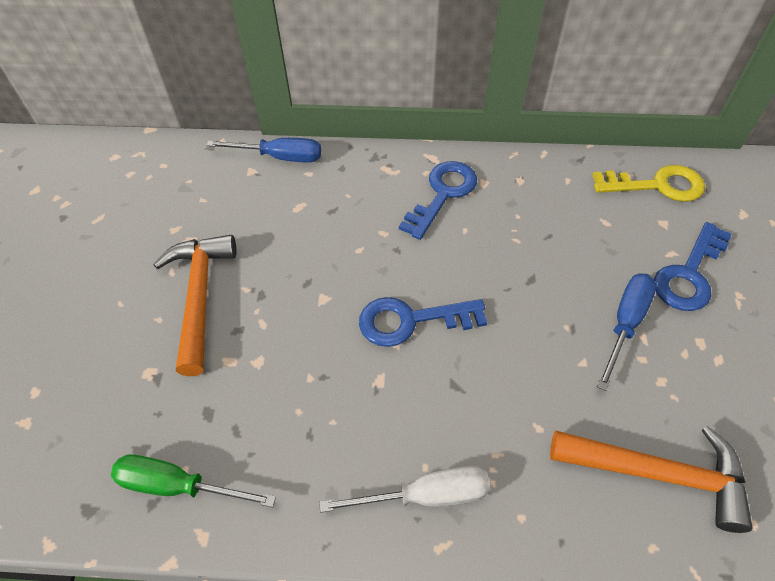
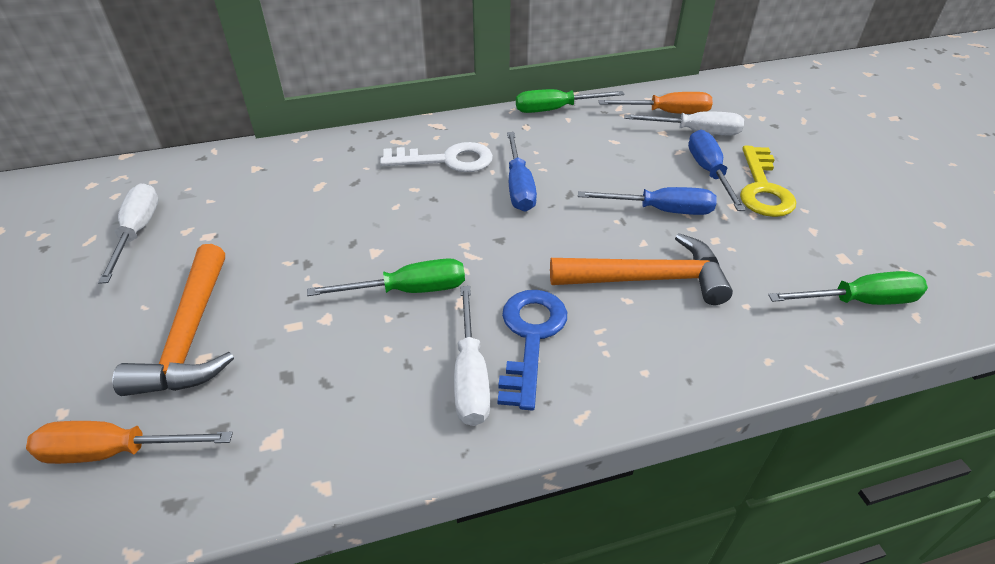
blue key: 3 -> 1
blue screwdriver: 2 -> 3
green screwdriver: 1 -> 3
orange screwdriver: 0 -> 2
white key: 0 -> 1
white screwdriver: 1 -> 3

